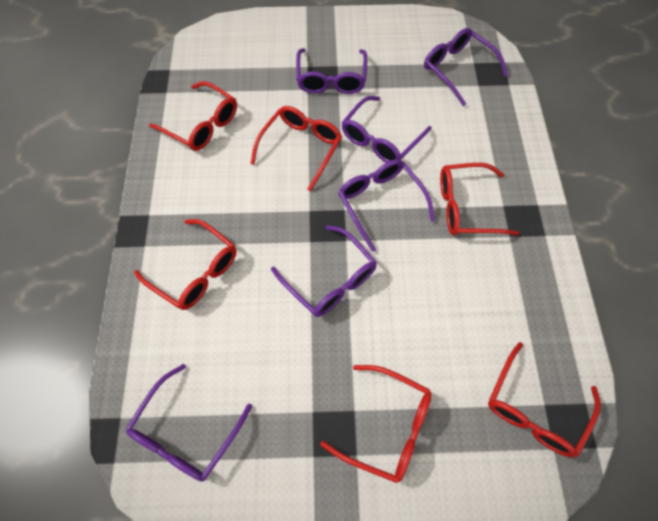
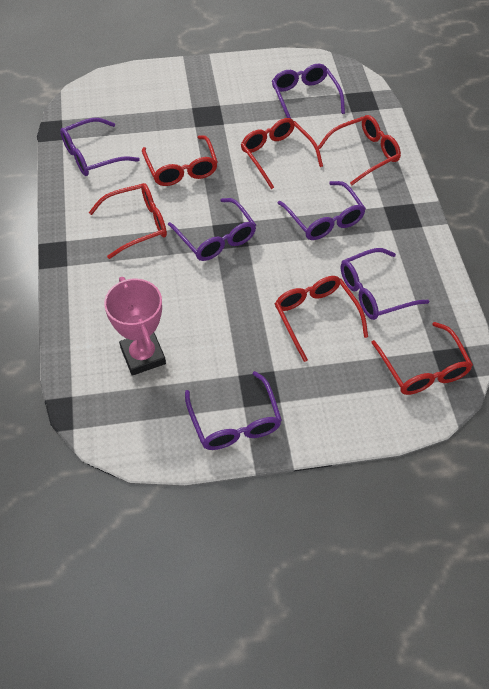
pink trophy: 0 -> 1

